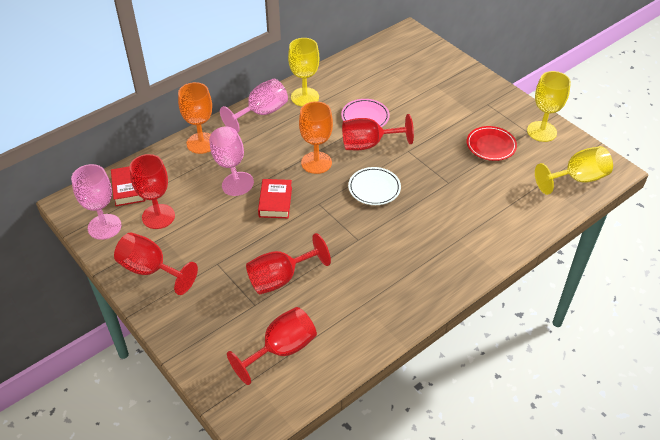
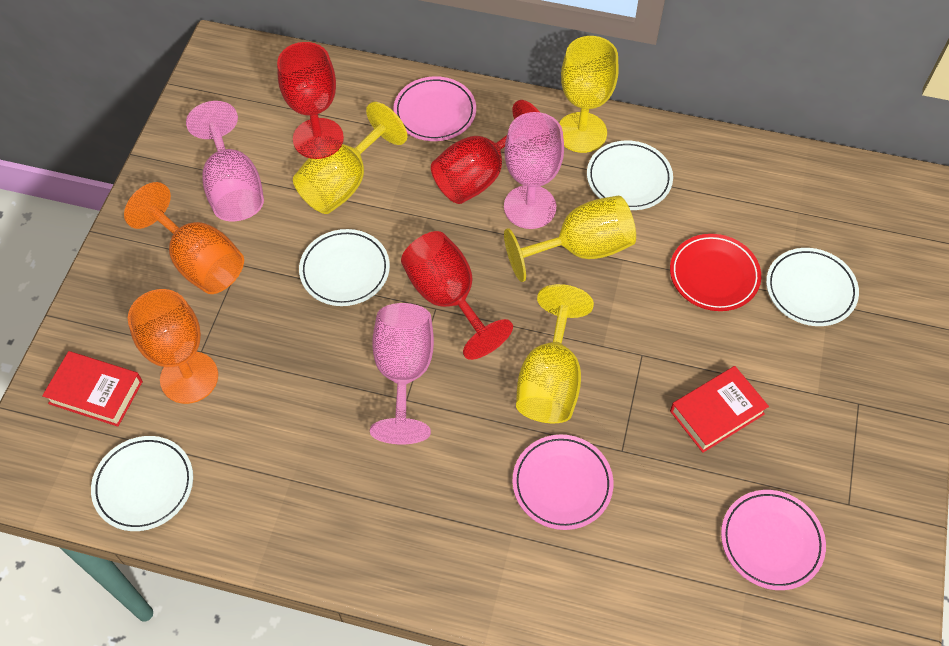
pink plate: 1 -> 3
red goblet: 5 -> 3
white plate: 1 -> 4
yellow goblet: 3 -> 4

